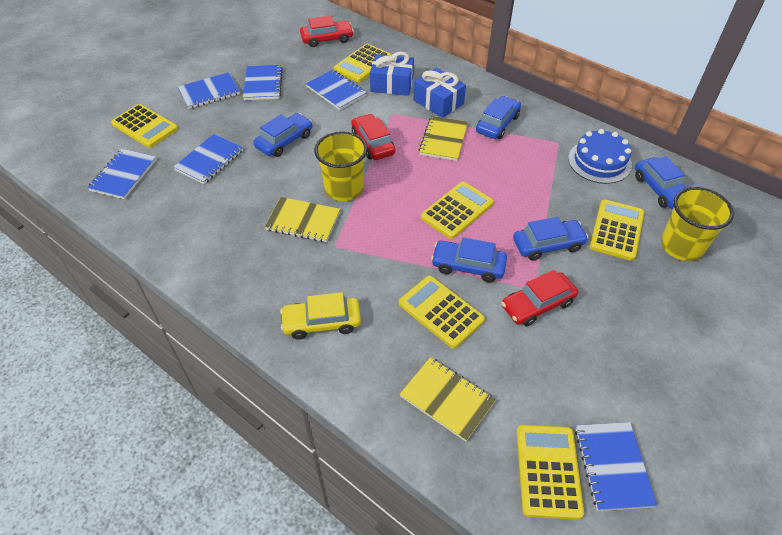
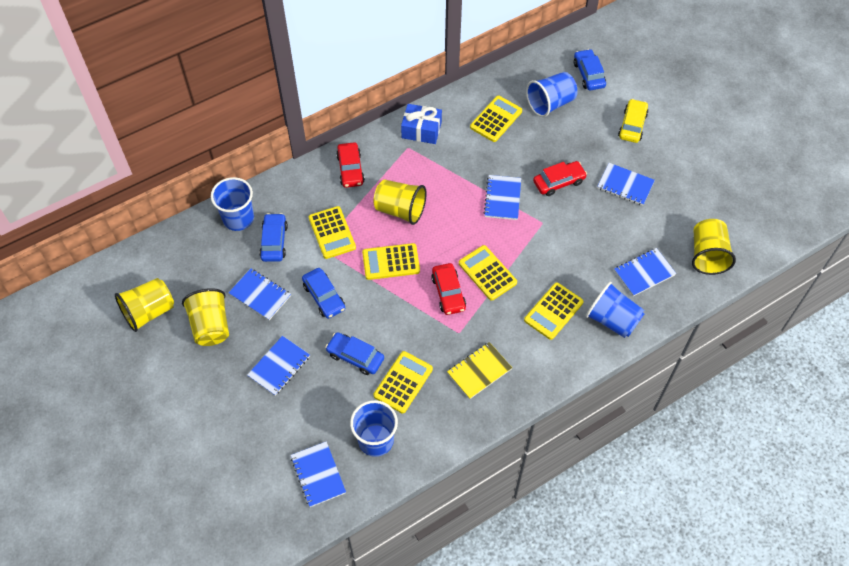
blue cake: 1 -> 0
blue car: 5 -> 4
blue cup: 0 -> 4
blue gift: 2 -> 1
yellow cup: 2 -> 4
yellow notebook: 3 -> 1

